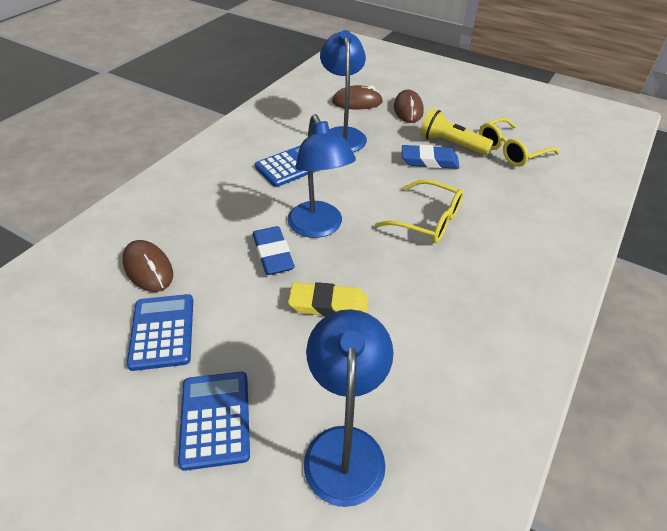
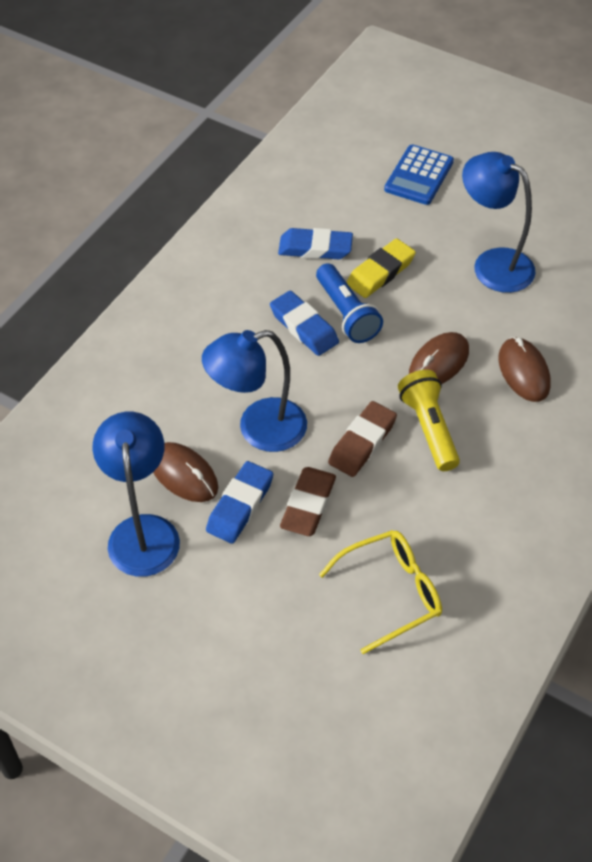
blue calculator: 3 -> 1
blue eraser: 2 -> 3
blue flashlight: 0 -> 1
brown eraser: 0 -> 2
yellow glasses: 2 -> 1

